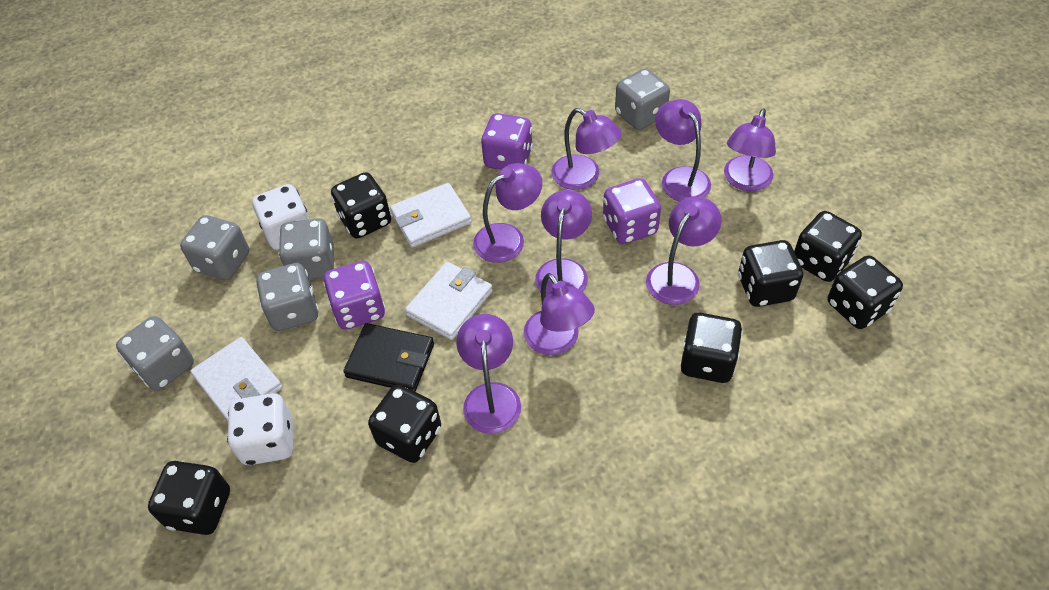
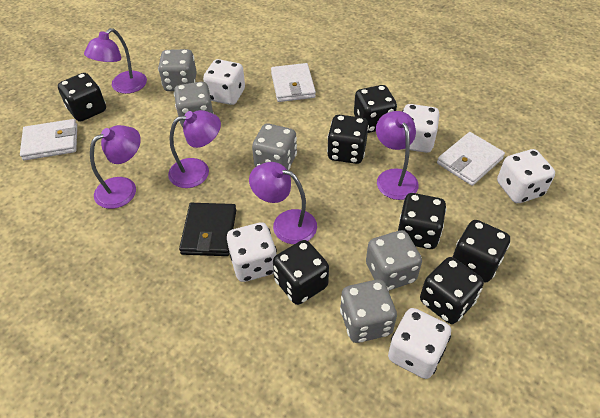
purple dice: 3 -> 0
purple lamp: 8 -> 5
white dice: 2 -> 5

